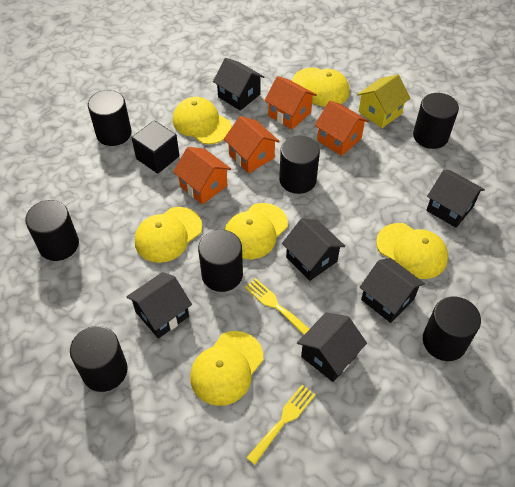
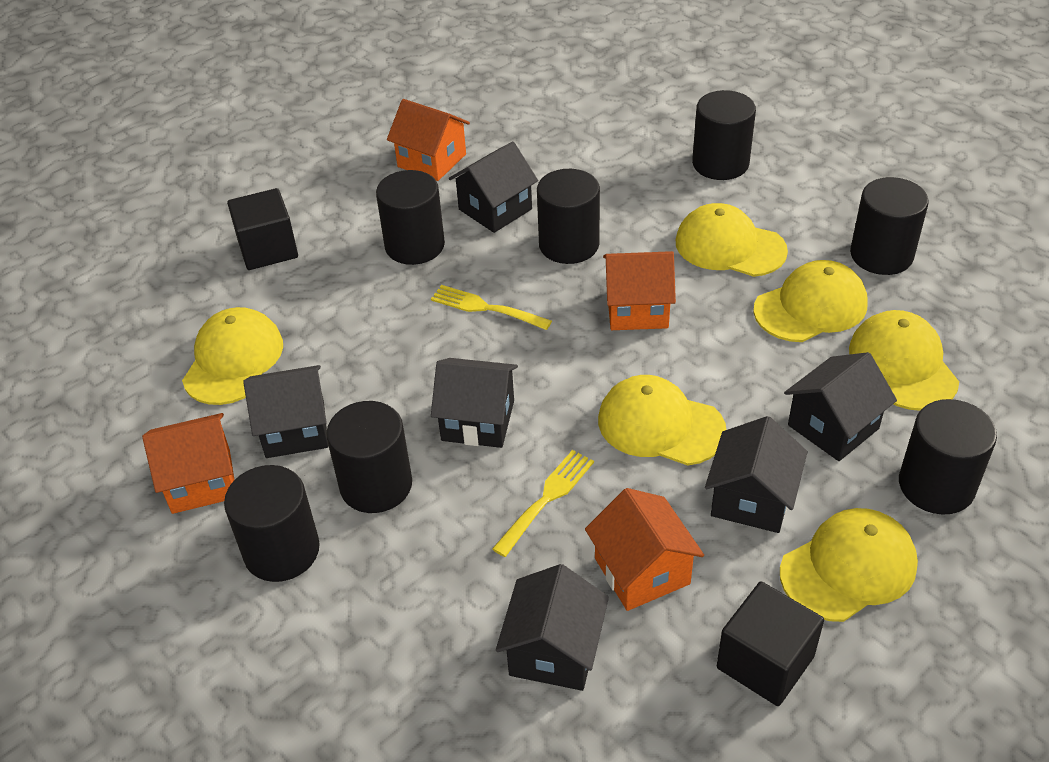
black cube: 1 -> 2
yellow house: 1 -> 0

